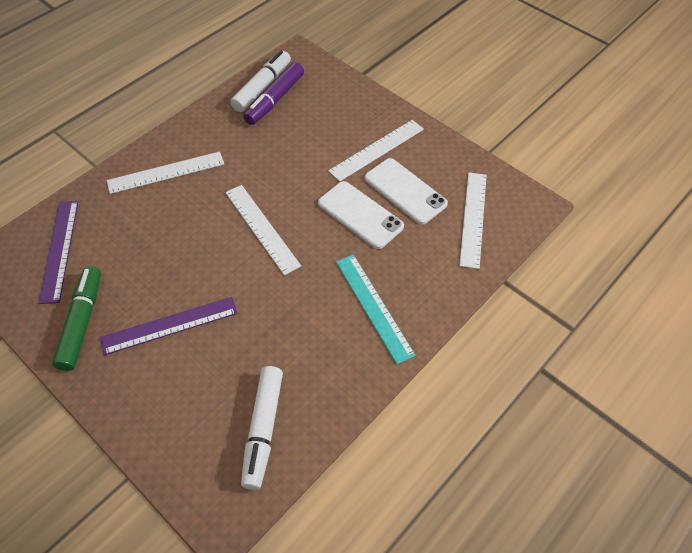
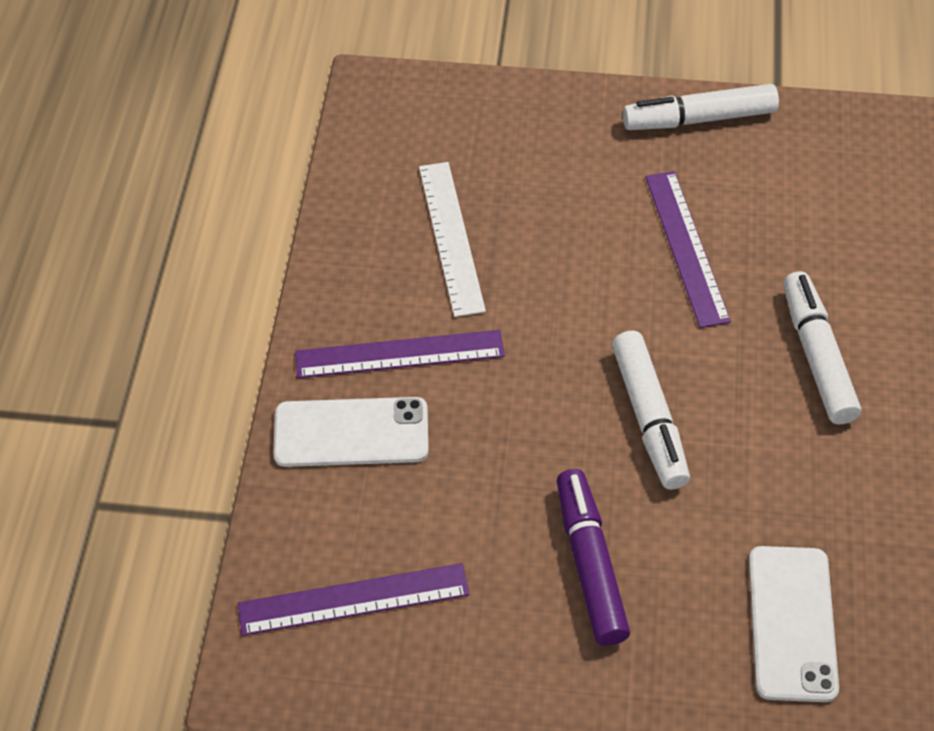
green marker: 1 -> 0
purple ruler: 2 -> 3
turquoise ruler: 1 -> 0
white marker: 2 -> 3
white ruler: 4 -> 1

